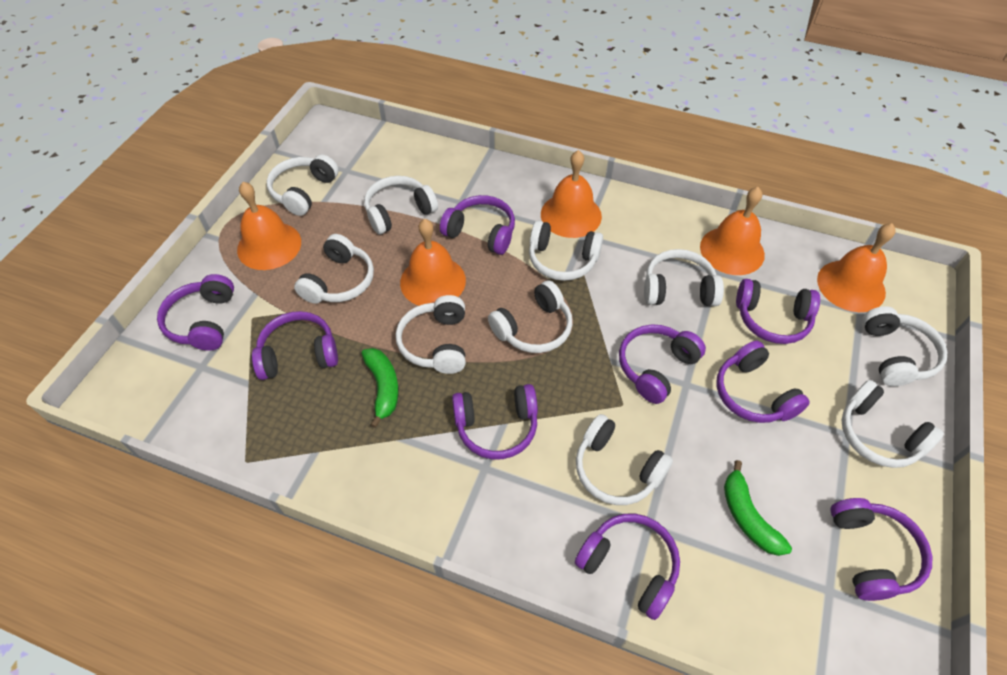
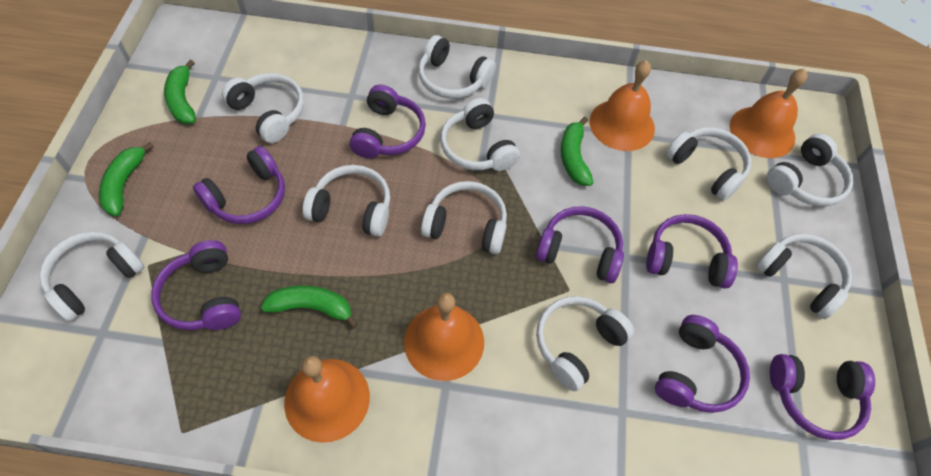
green banana: 2 -> 4
orange bell: 5 -> 4
purple headphones: 9 -> 7

